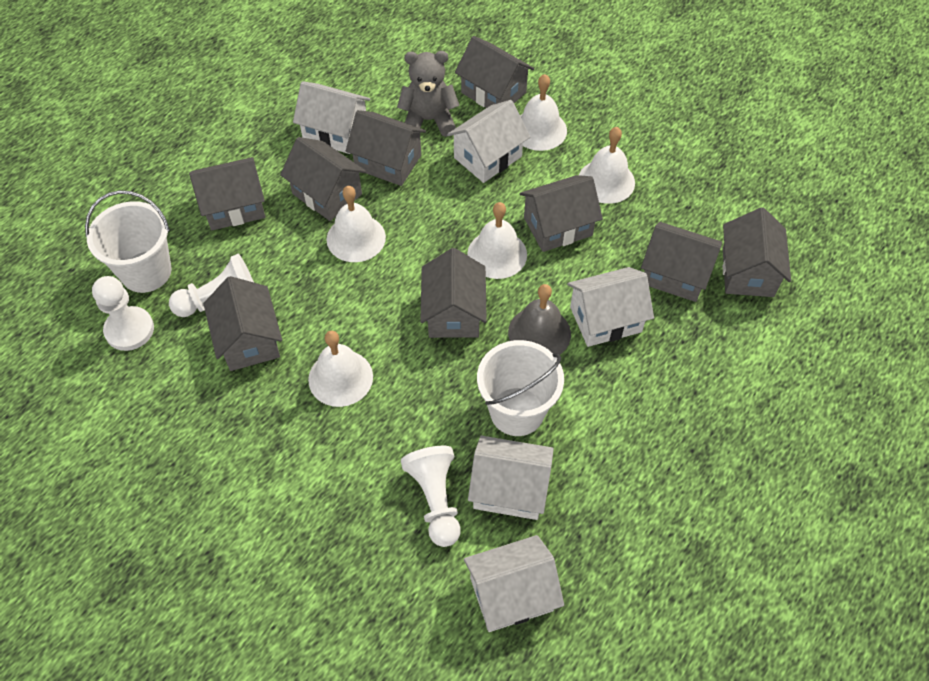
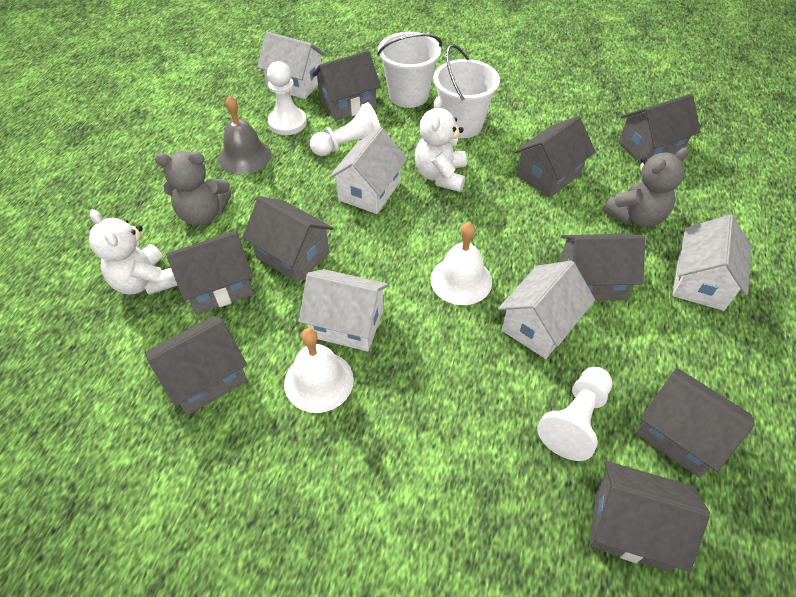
grey teddy bear: 1 -> 2
white bell: 5 -> 2
white teddy bear: 0 -> 2

